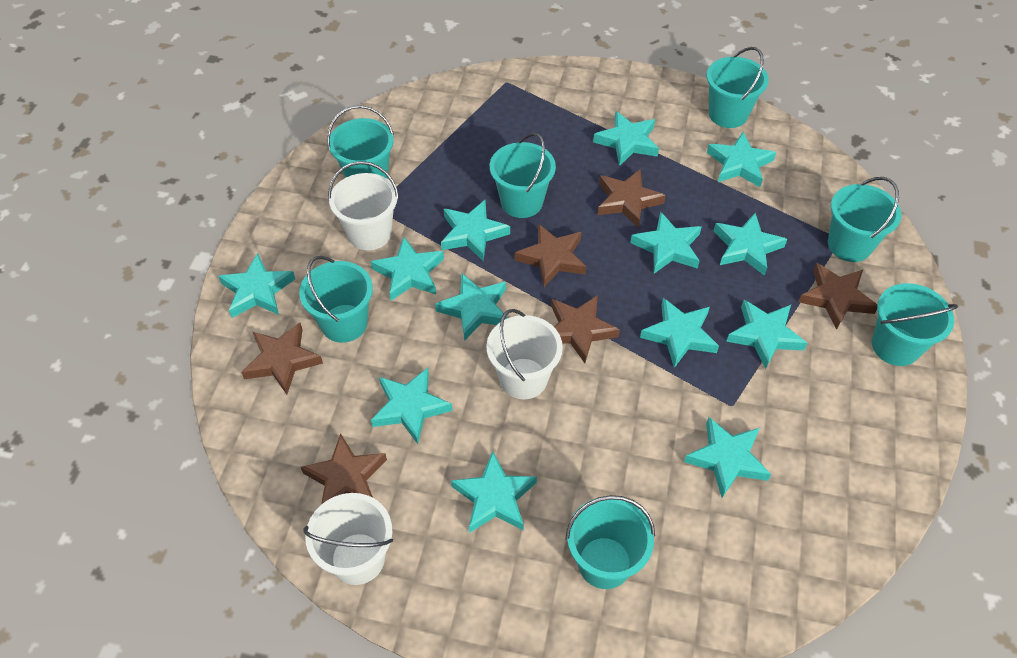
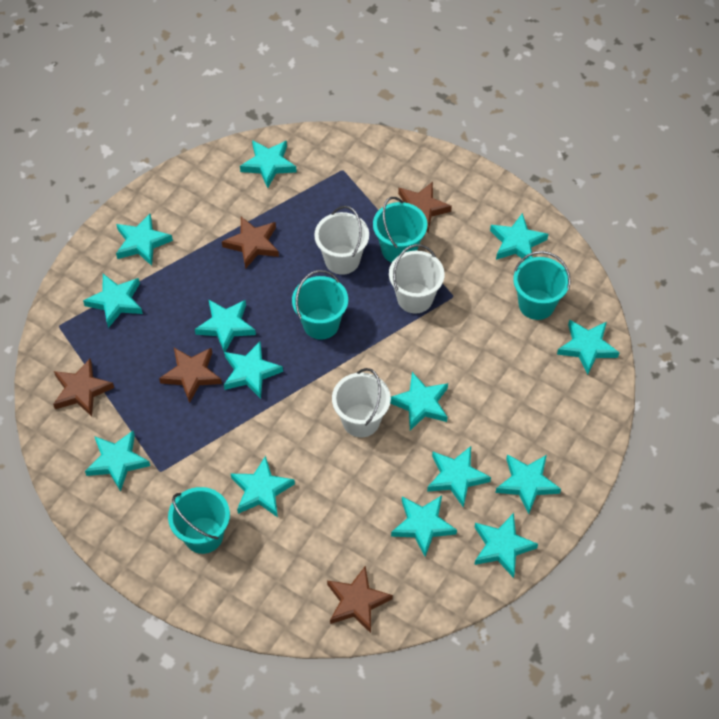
brown star: 6 -> 5
turquoise bucket: 7 -> 4
turquoise star: 13 -> 14

